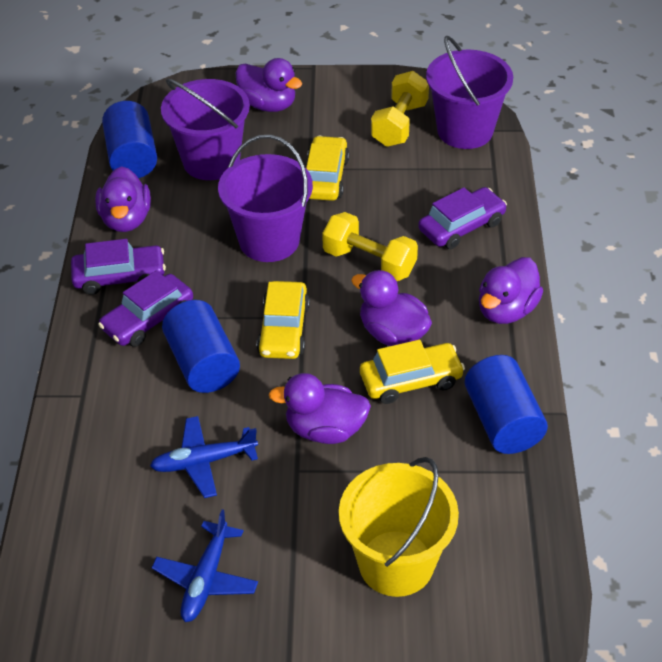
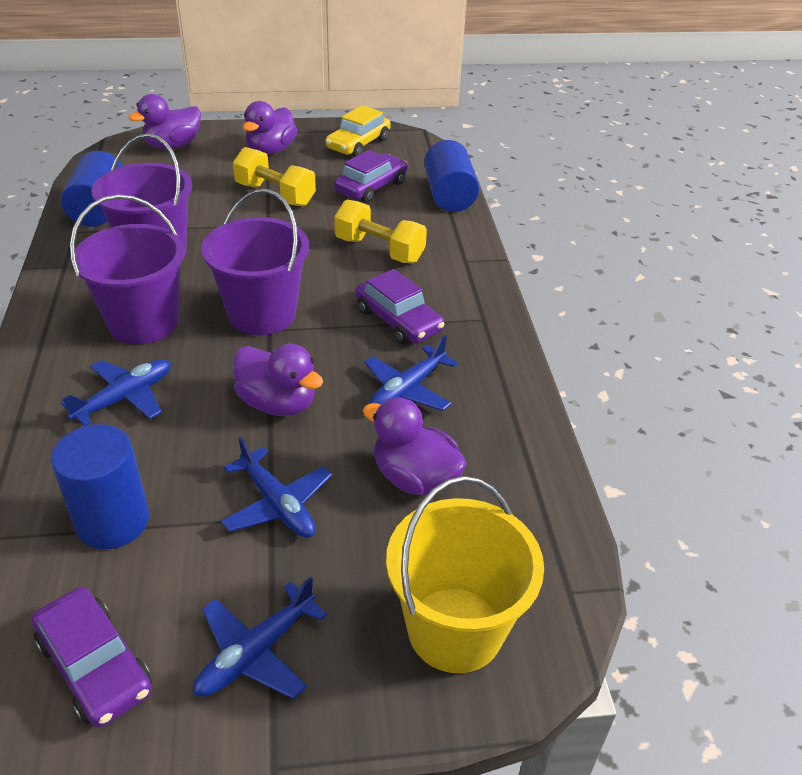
blue plane: 2 -> 4
purple duck: 5 -> 4
yellow car: 3 -> 1

